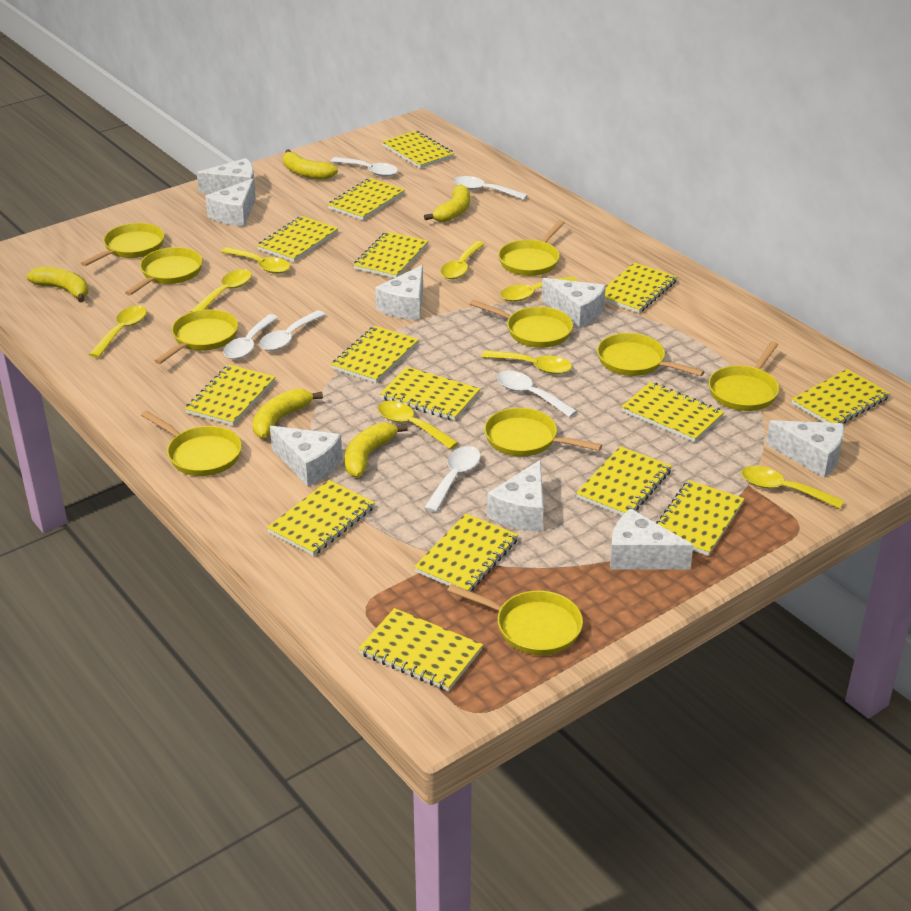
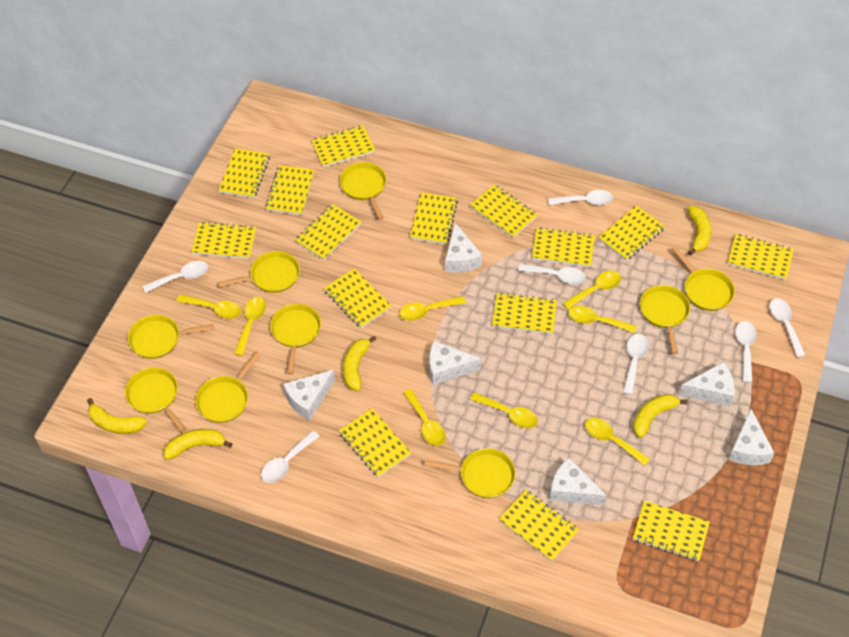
white cheese: 8 -> 6
white spoon: 6 -> 7
yellow pan: 10 -> 9

